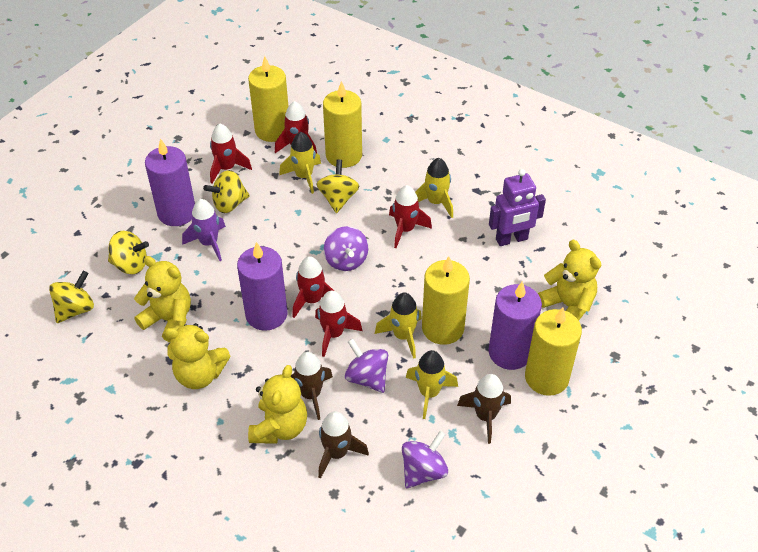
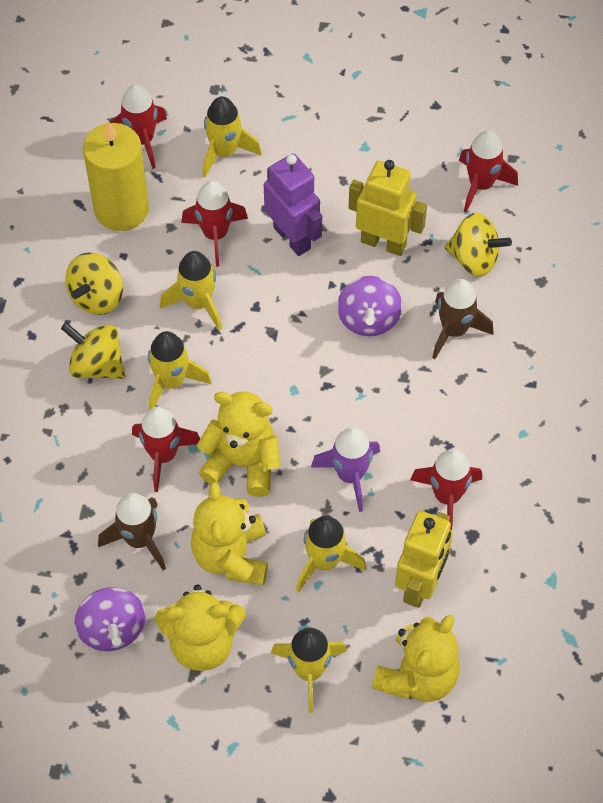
brown rocket: 3 -> 2
purple candle: 3 -> 0
purple spinning top: 3 -> 2
yellow candle: 4 -> 1
yellow robot: 0 -> 2
yellow rocket: 4 -> 5
yellow spinning top: 4 -> 3

